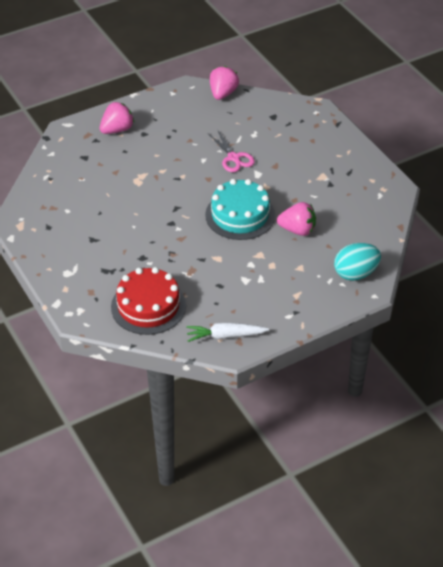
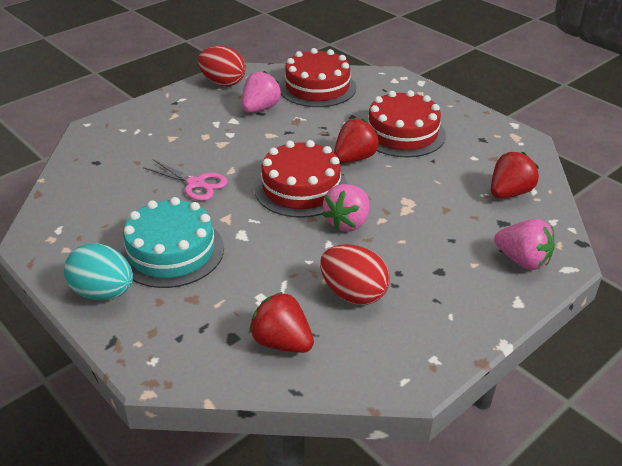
red cake: 1 -> 3
red egg: 0 -> 2
red strawberry: 0 -> 3
white carrot: 1 -> 0

